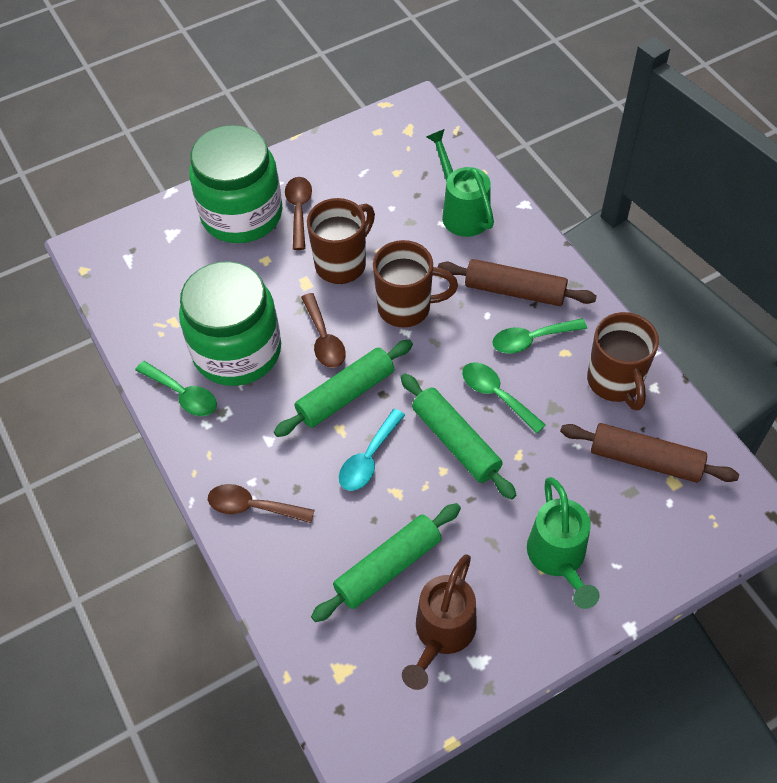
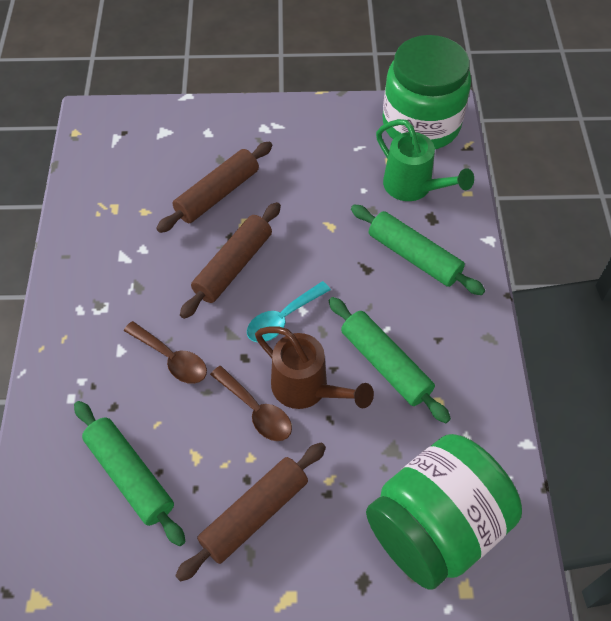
brown mug: 3 -> 0
brown rolling pin: 2 -> 3
brown spoon: 3 -> 2
green spoon: 3 -> 0
green watering can: 2 -> 1

